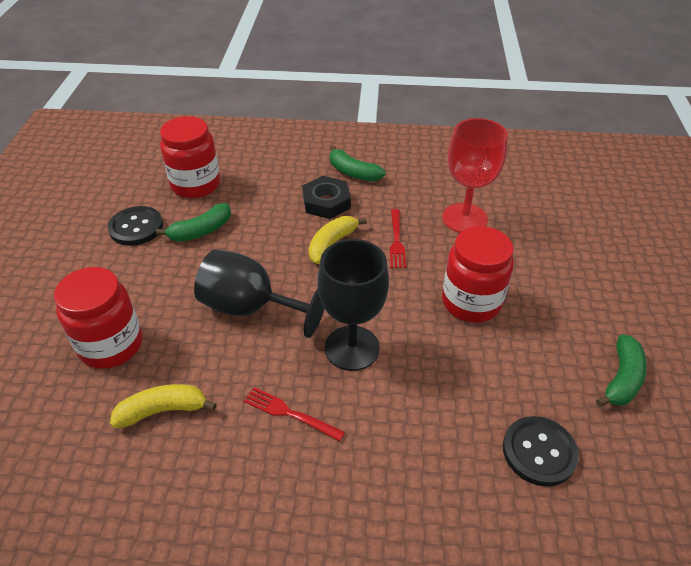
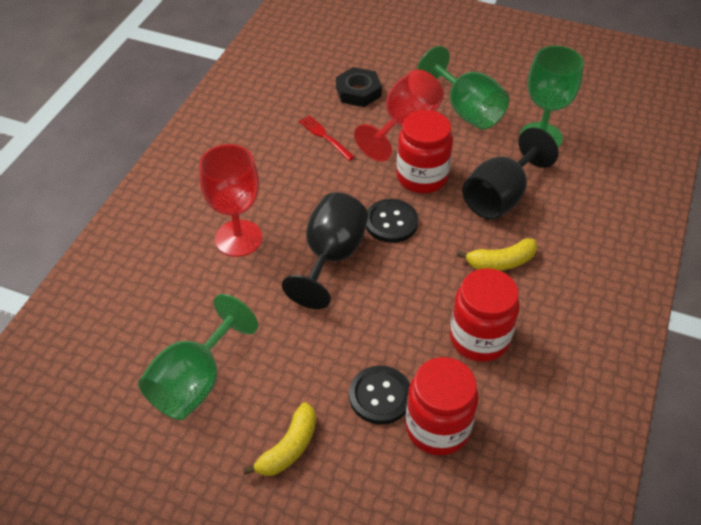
green banana: 3 -> 0
green goblet: 0 -> 3
red fork: 2 -> 1
red goblet: 1 -> 2

